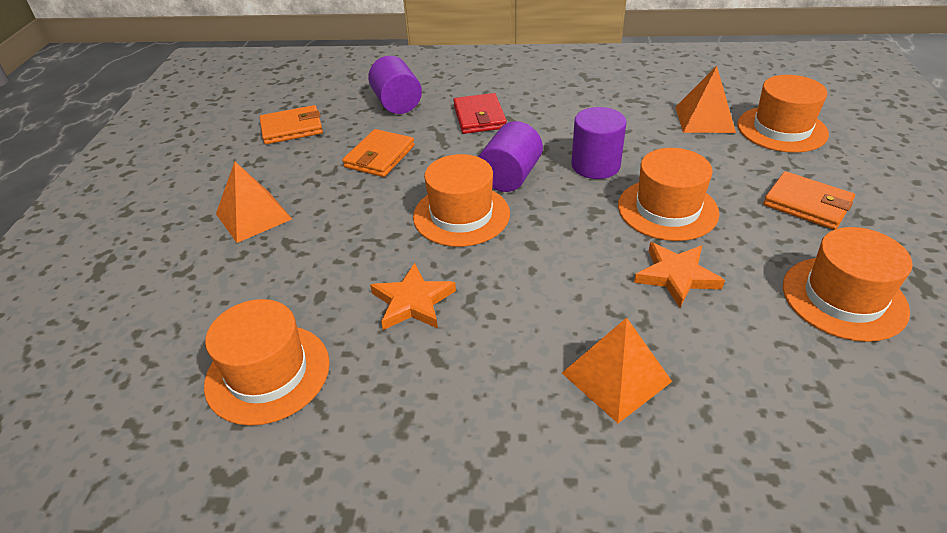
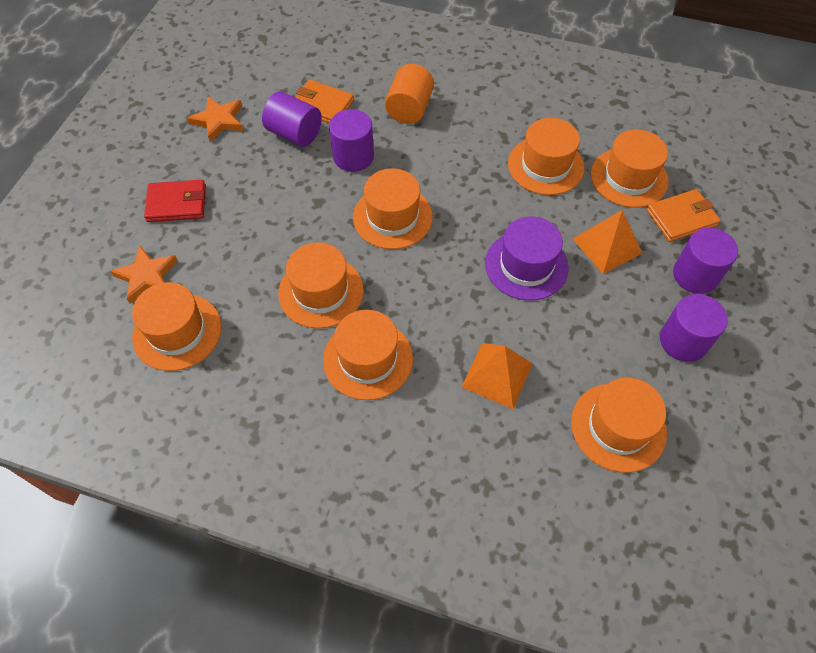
orange cylinder: 0 -> 1
orange hat: 5 -> 7
orange pyramid: 3 -> 2
orange wallet: 3 -> 2
purple cylinder: 3 -> 4
purple hat: 0 -> 1

